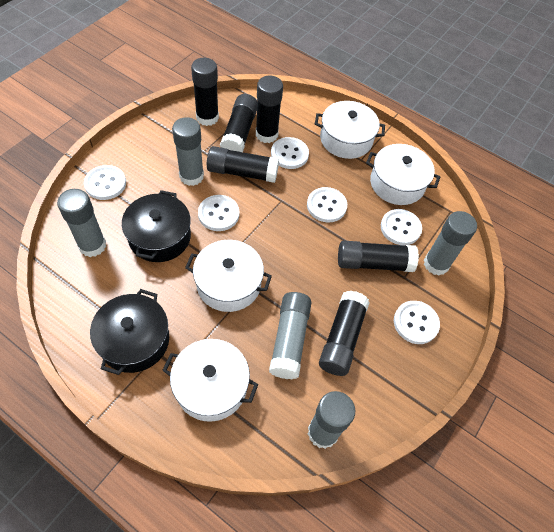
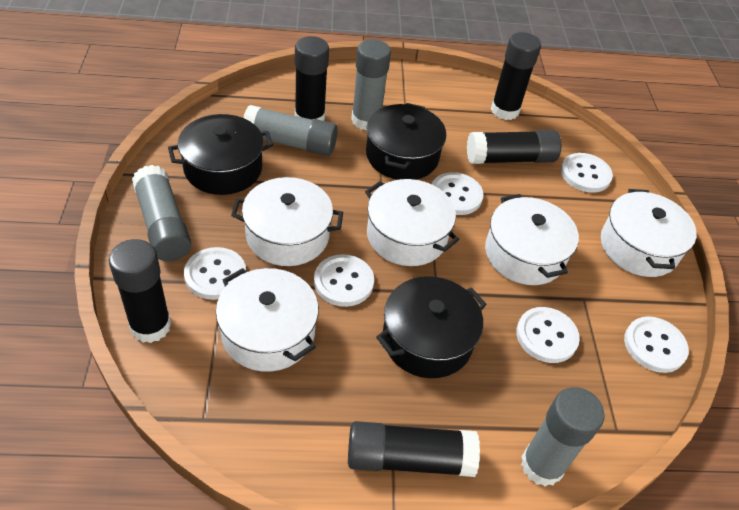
black glue stick: 6 -> 5
black pot: 2 -> 3
grey glue stick: 5 -> 4
white pot: 4 -> 5

